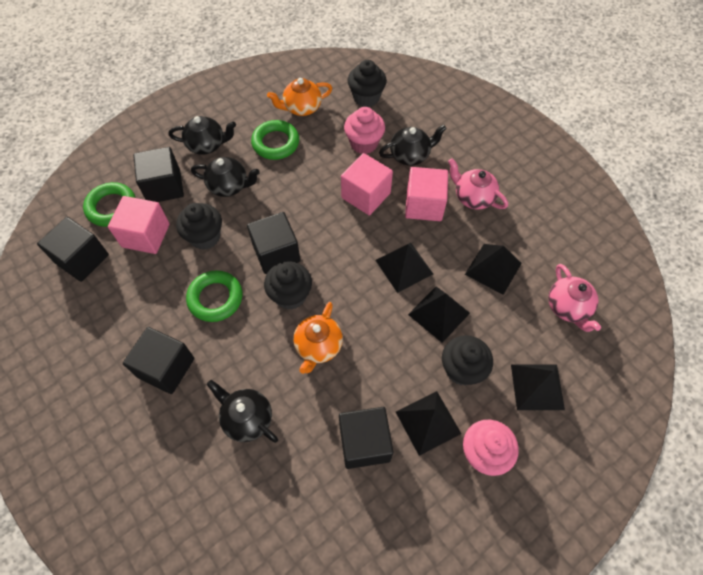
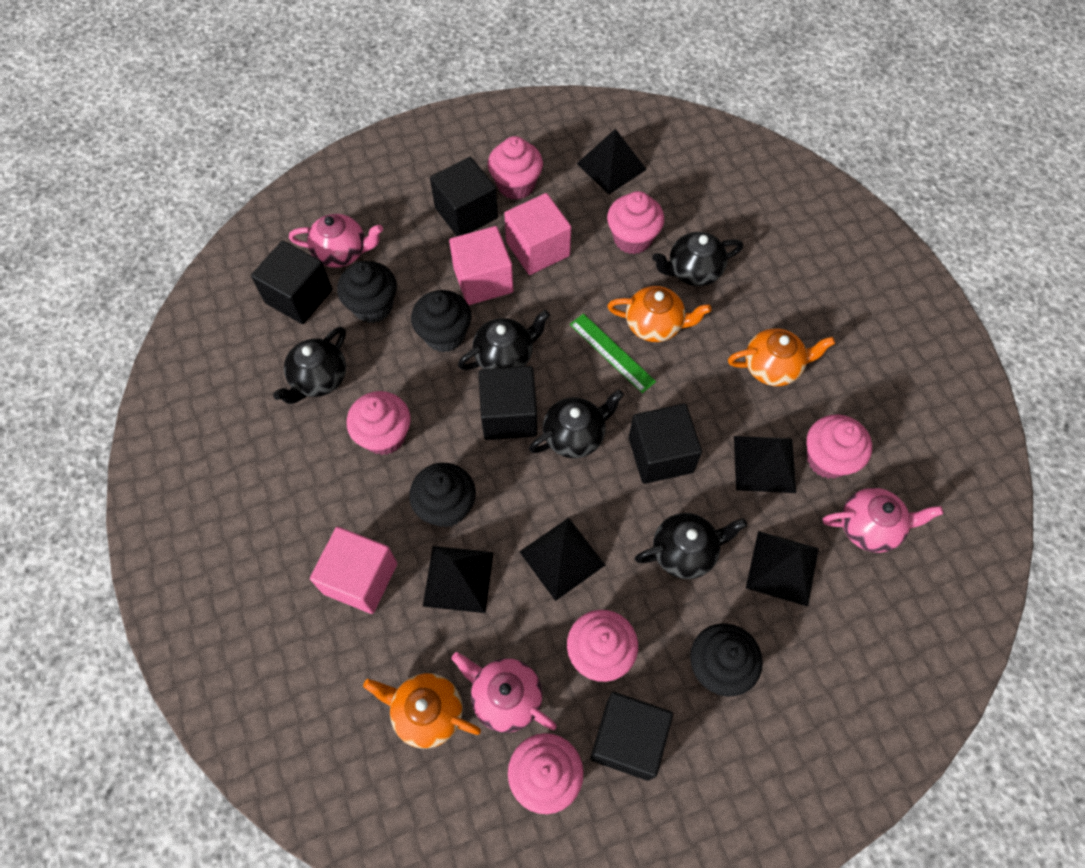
black teapot: 4 -> 5
green ring: 3 -> 0
green ruler: 0 -> 1
orange teapot: 2 -> 3
pink cupcake: 2 -> 6
pink teapot: 2 -> 3

